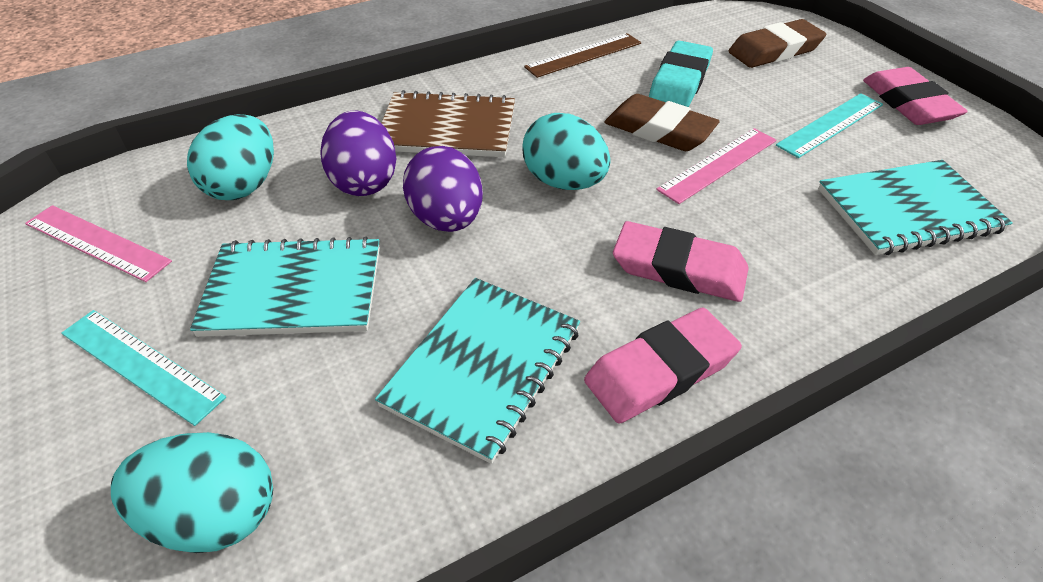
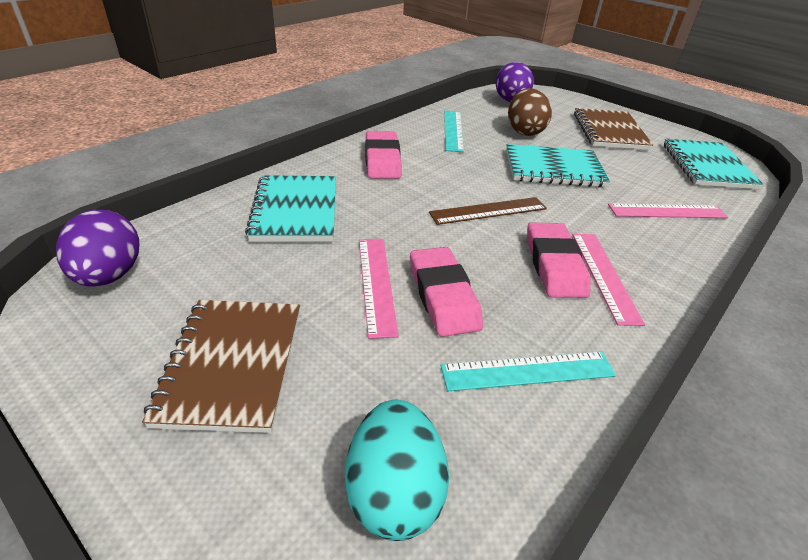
brown egg: 0 -> 1
brown eraser: 2 -> 0
brown notebook: 1 -> 2
pink ruler: 2 -> 3
turquoise egg: 3 -> 1
turquoise eraser: 1 -> 0

